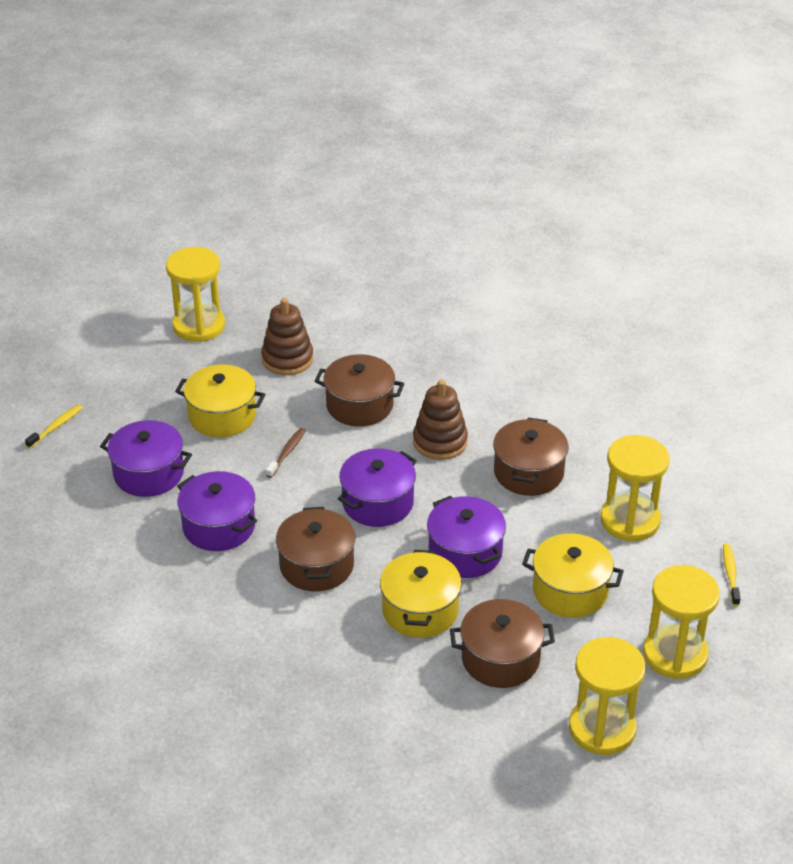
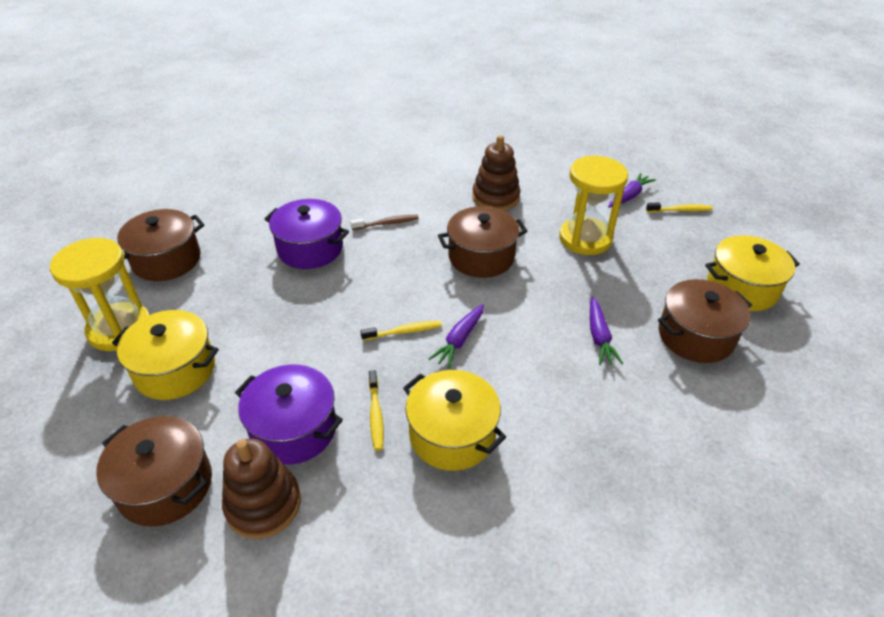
purple carrot: 0 -> 3
purple pot: 4 -> 2
yellow hourglass: 4 -> 2
yellow toothbrush: 2 -> 3

